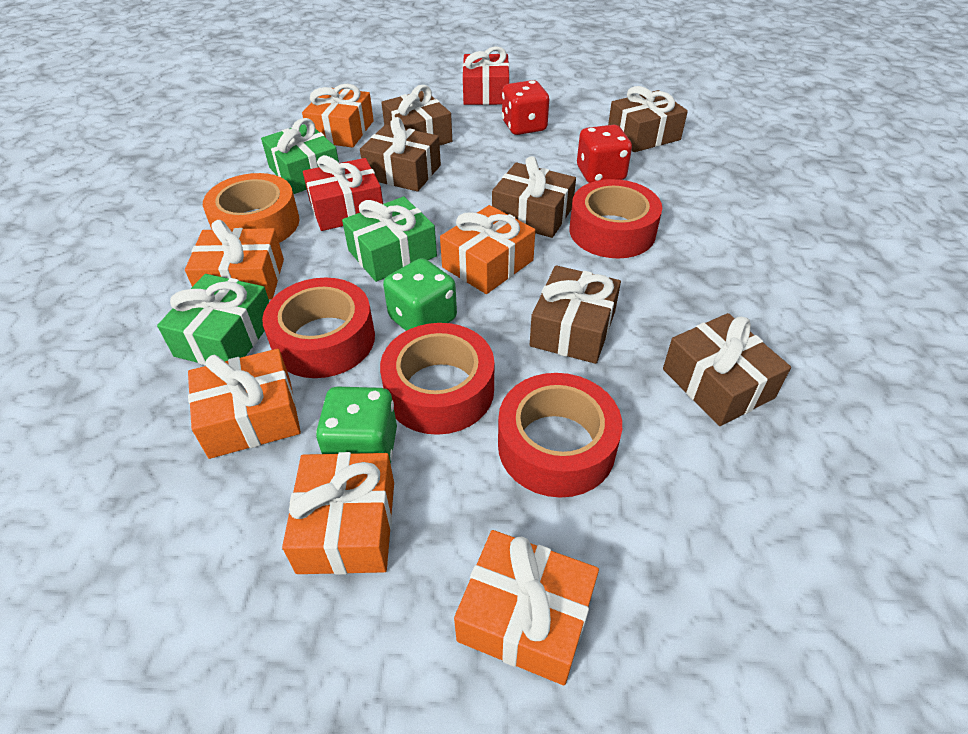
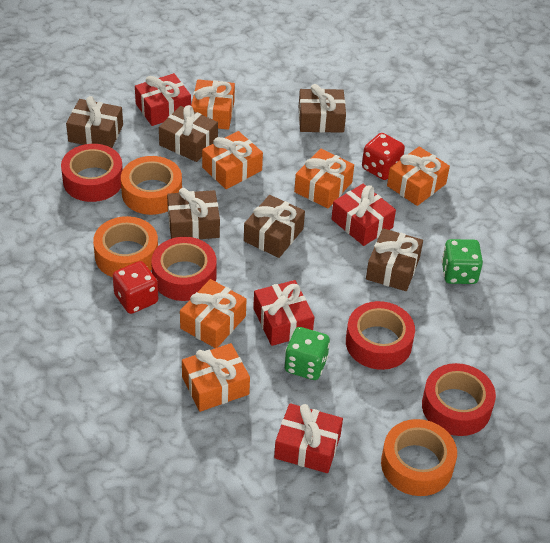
green gift: 3 -> 0
orange tape: 1 -> 3
red gift: 2 -> 4

